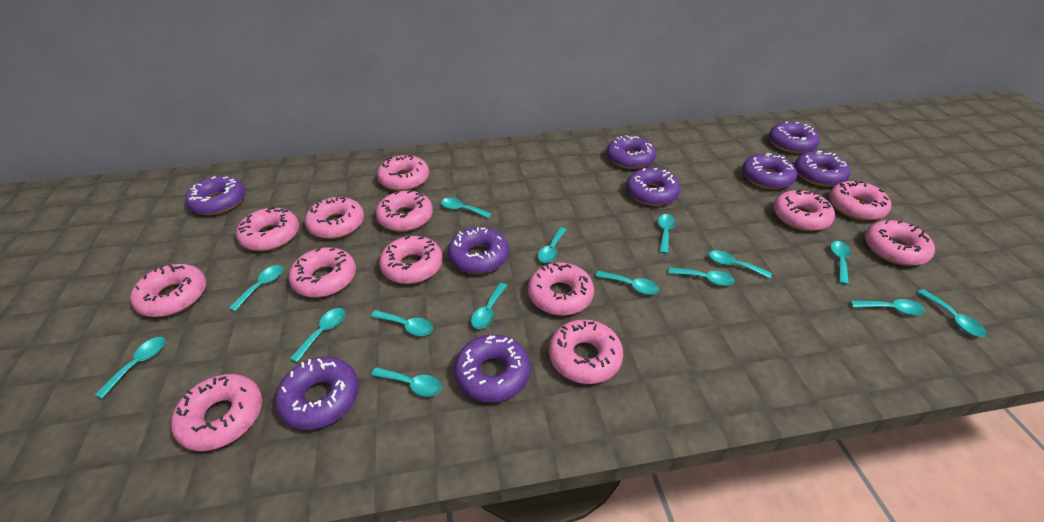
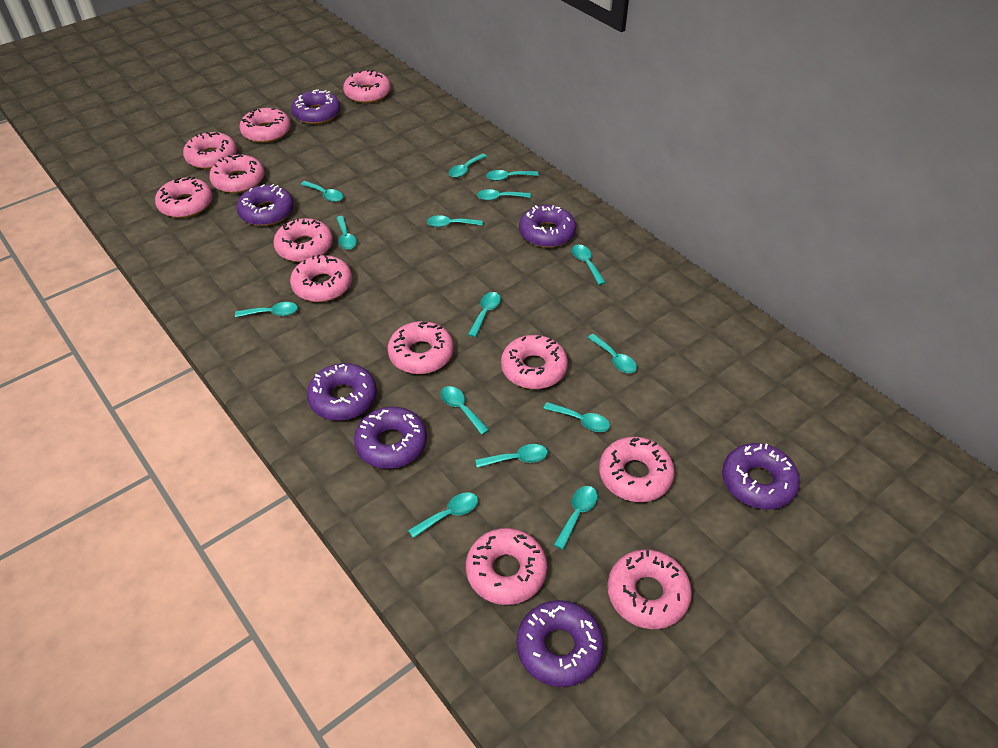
pink donut: 13 -> 12
purple donut: 9 -> 7

